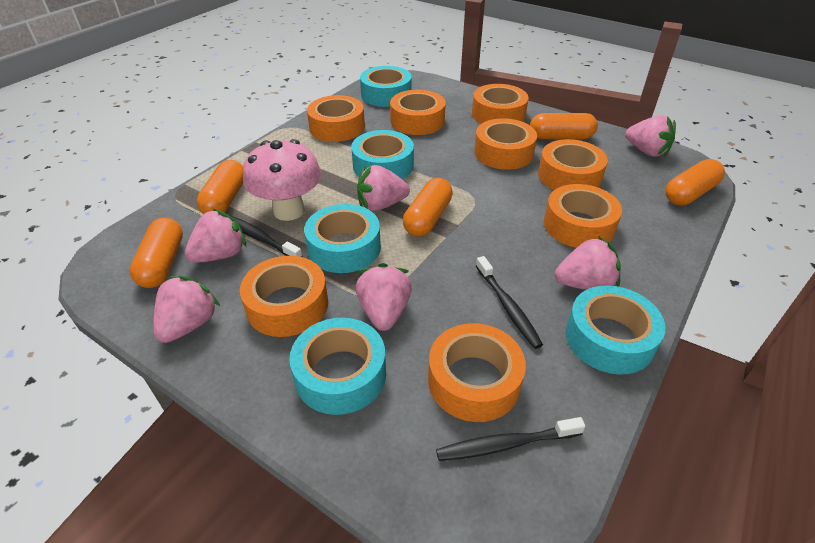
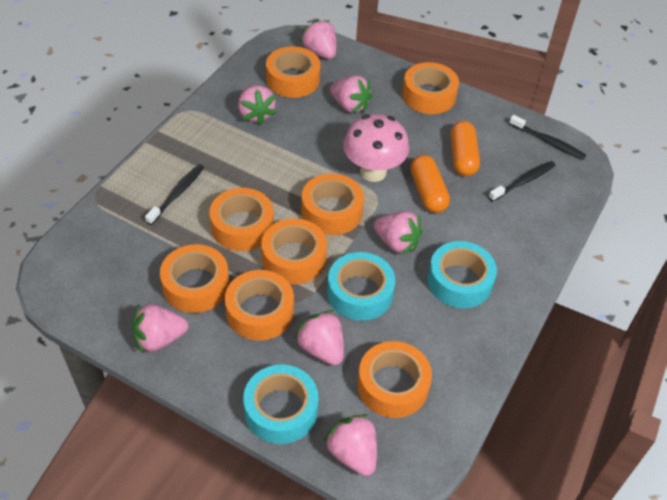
orange capsule: 5 -> 2
pink strawberry: 6 -> 7
turquoise tape: 5 -> 3

